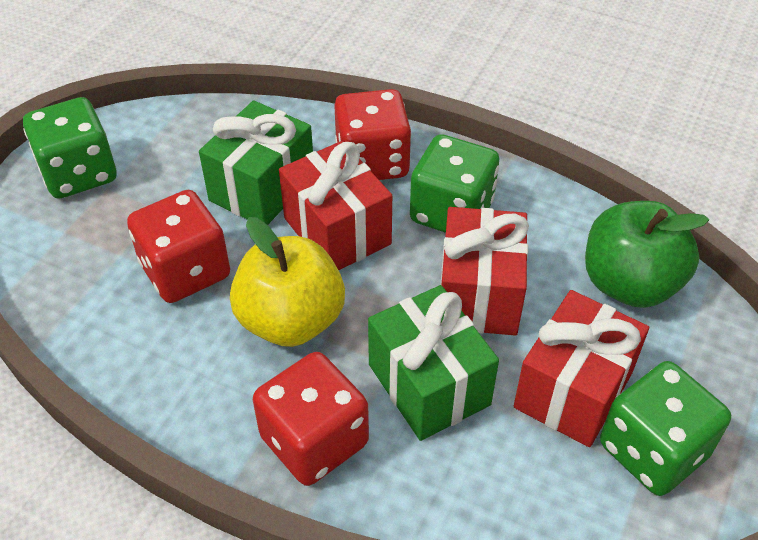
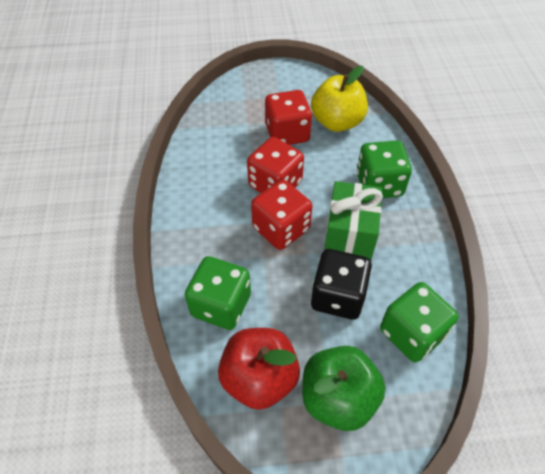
black dice: 0 -> 1
green gift: 2 -> 1
red apple: 0 -> 1
red gift: 3 -> 0

